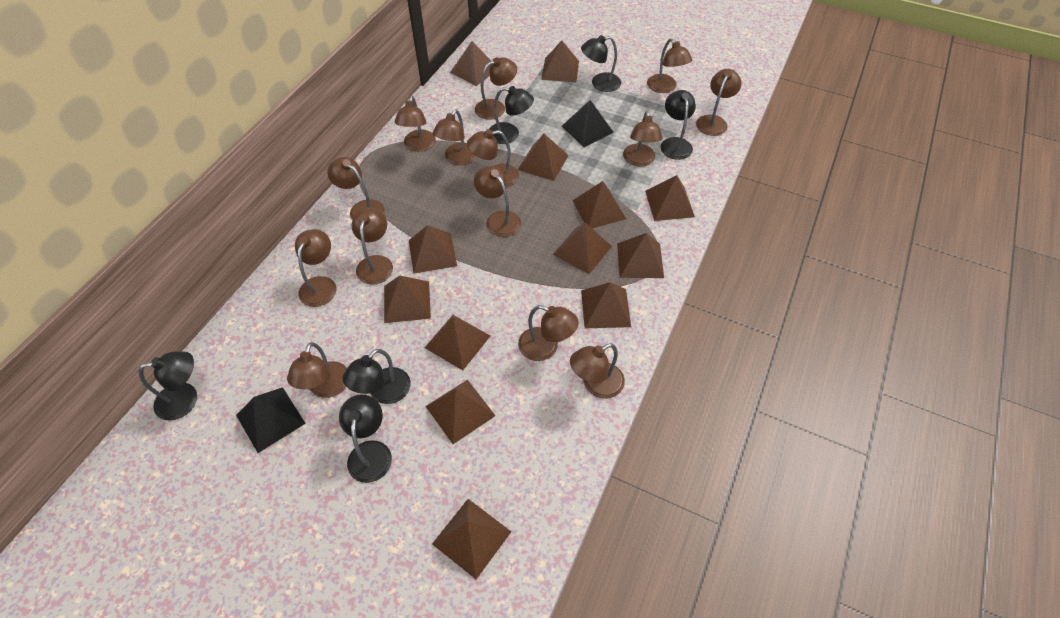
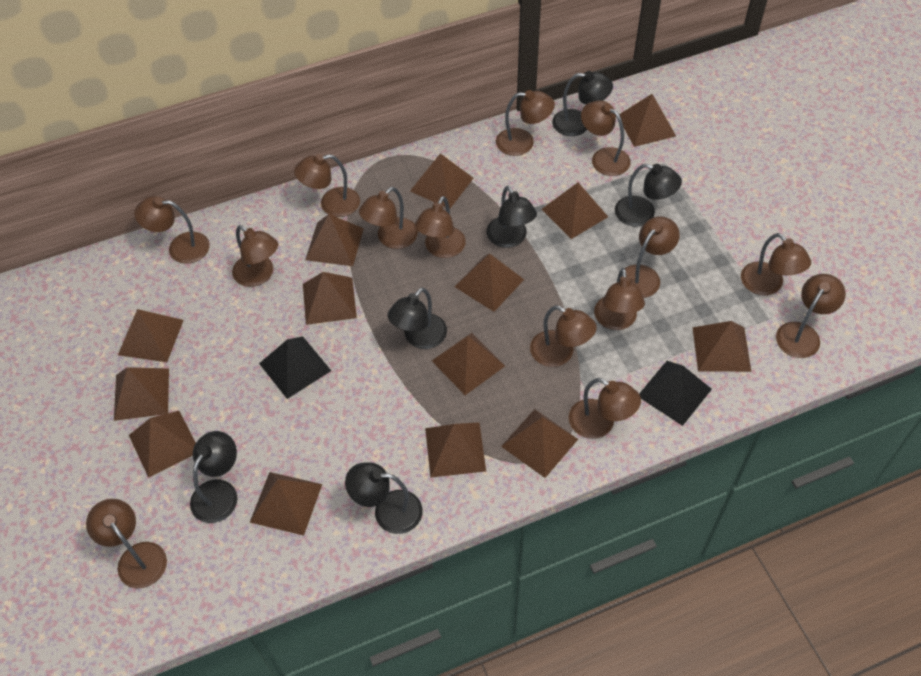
brown pyramid: 13 -> 14

